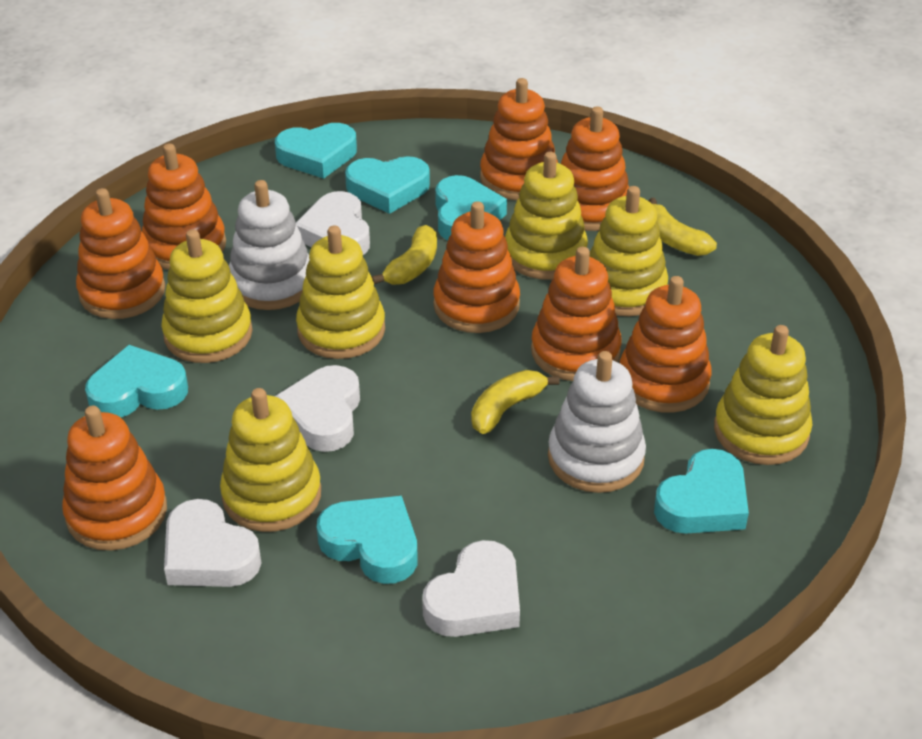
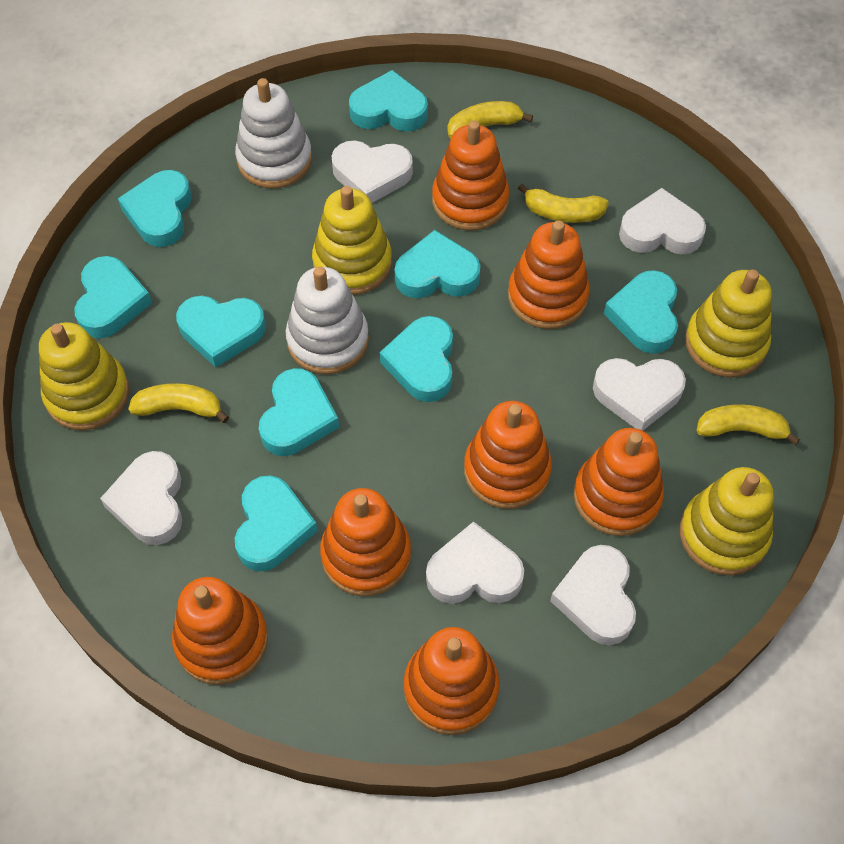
orange stacking toy: 8 -> 7
turquoise heart: 6 -> 9
white heart: 4 -> 6
yellow banana: 3 -> 4
yellow stacking toy: 6 -> 4

